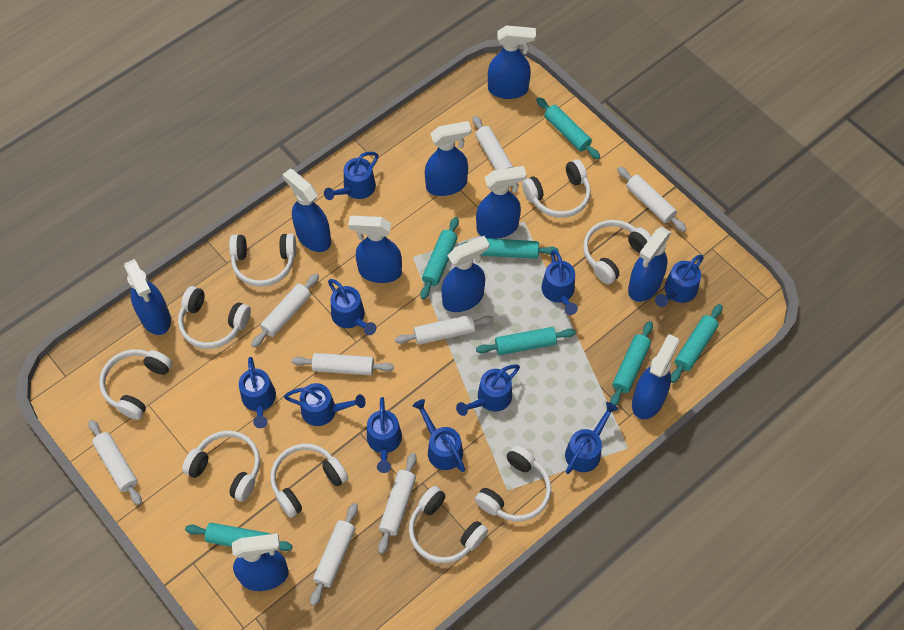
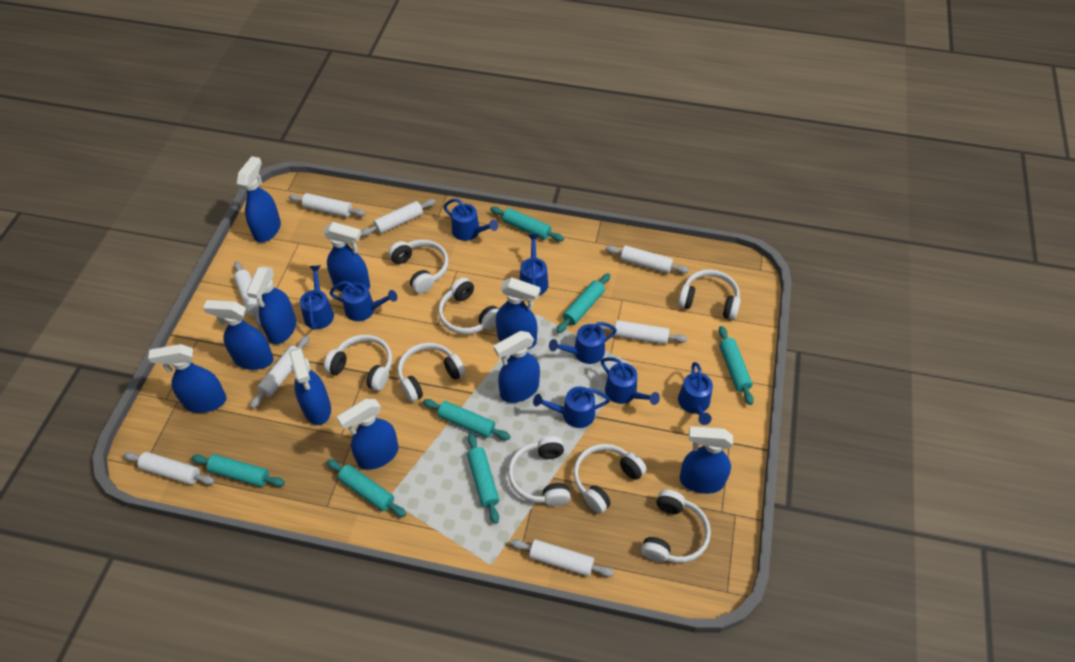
blue watering can: 10 -> 8
white headphones: 9 -> 8

